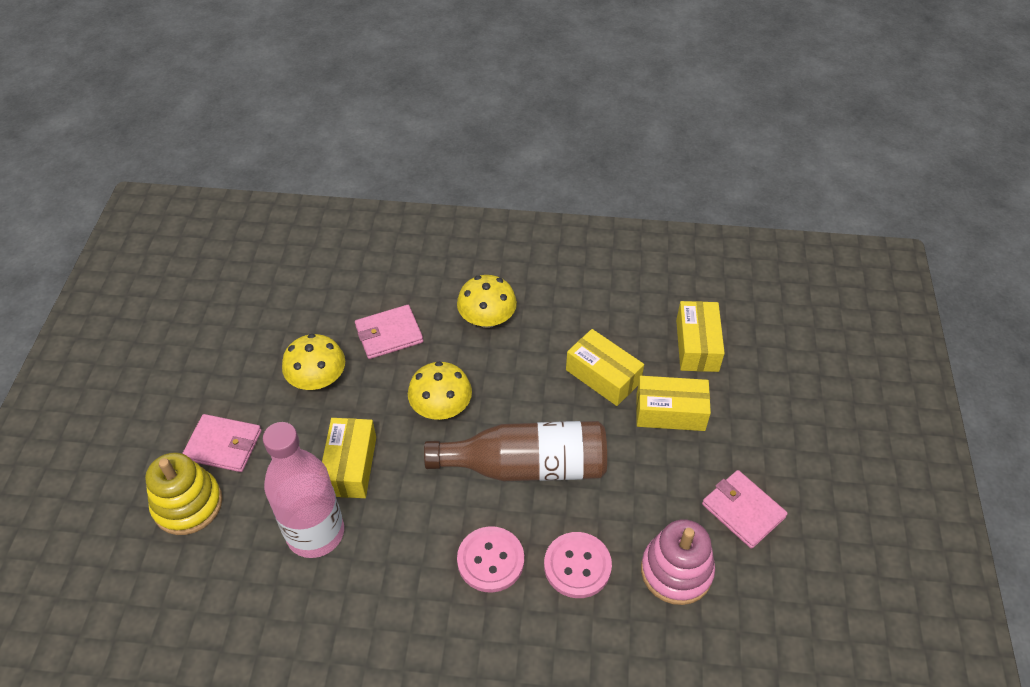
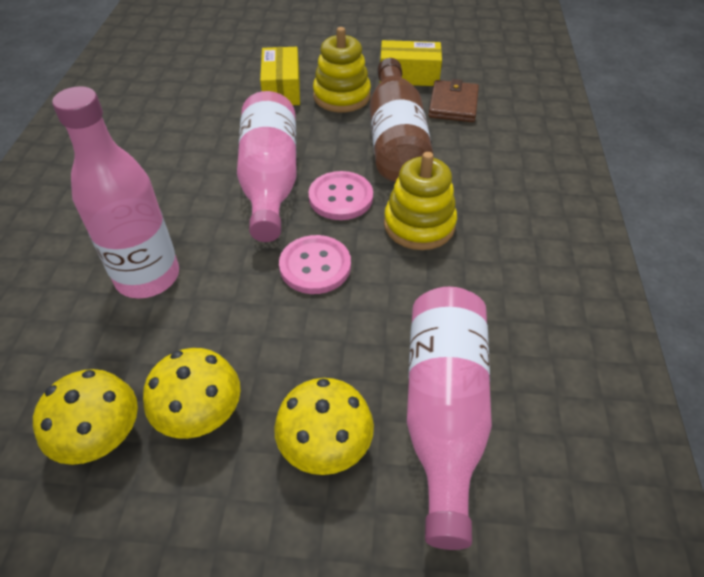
brown wallet: 0 -> 1
pink bottle: 1 -> 3
pink stacking toy: 1 -> 0
pink wallet: 3 -> 0
yellow box: 4 -> 2
yellow stacking toy: 1 -> 2

